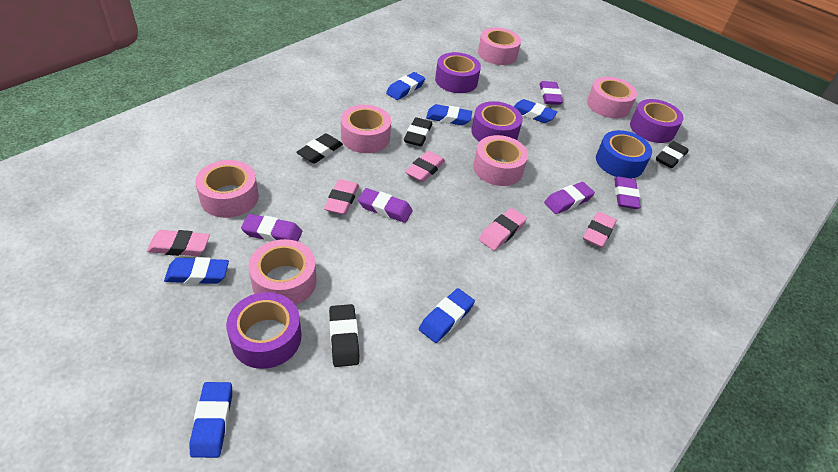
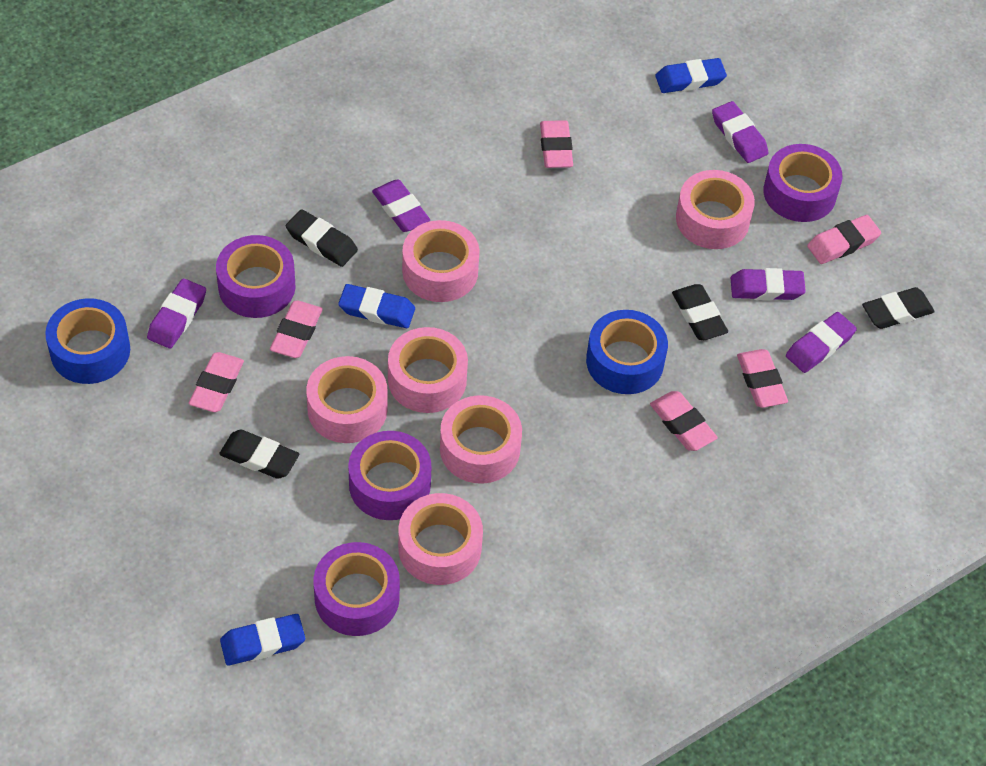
blue eraser: 6 -> 3
blue tape: 1 -> 2
pink eraser: 5 -> 6

